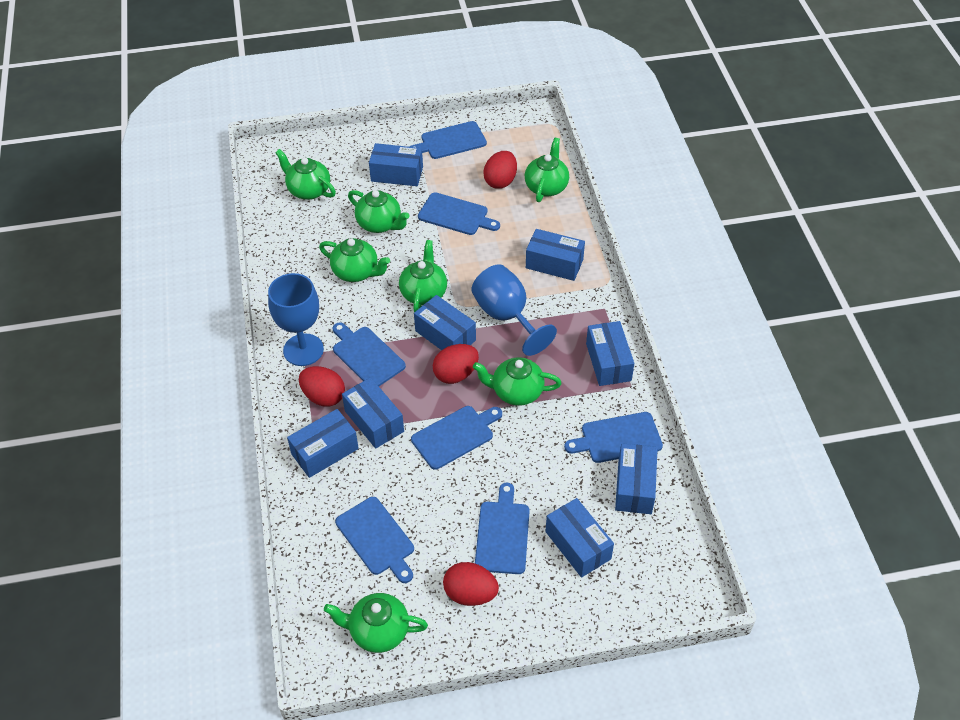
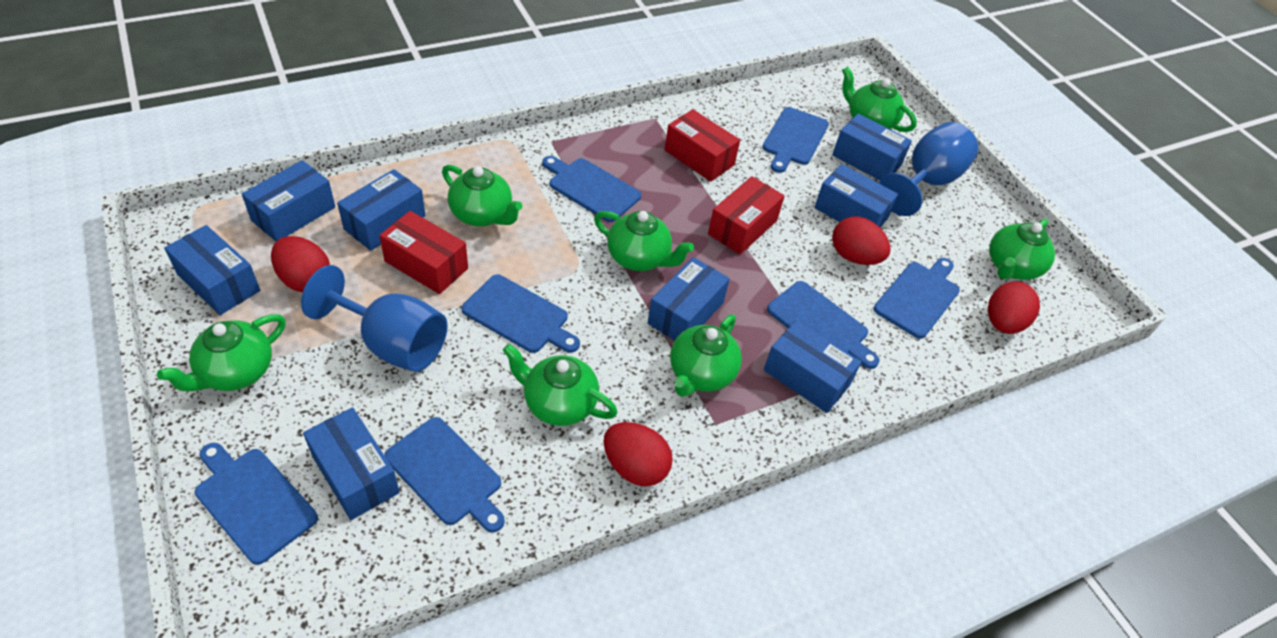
red box: 0 -> 3

